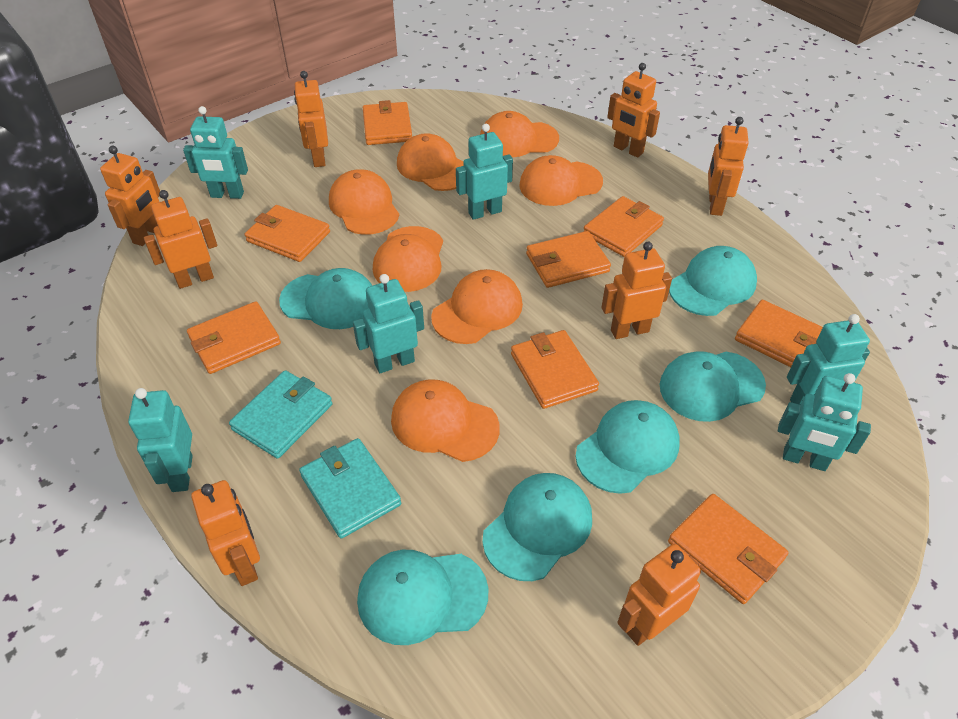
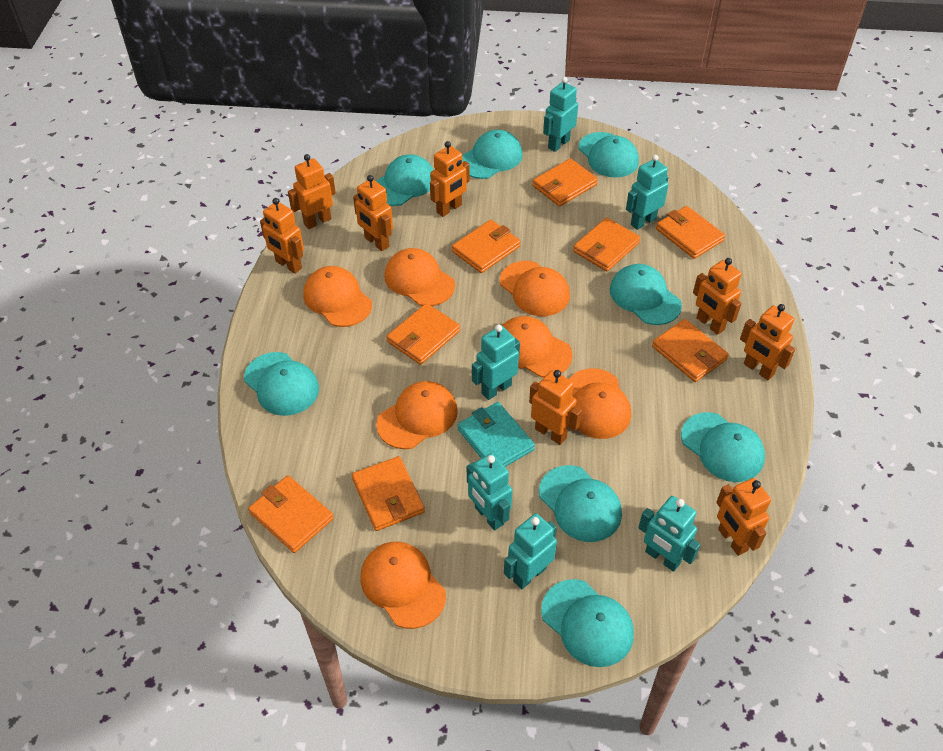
turquoise cap: 6 -> 8
turquoise wallet: 2 -> 1

